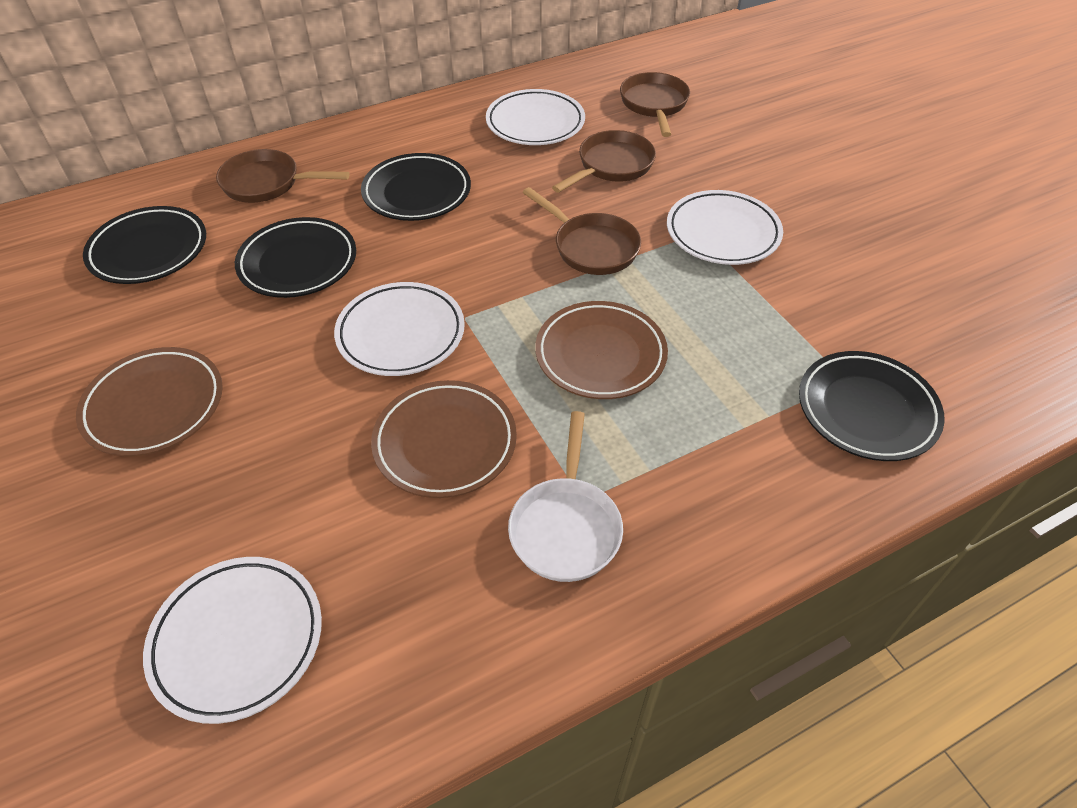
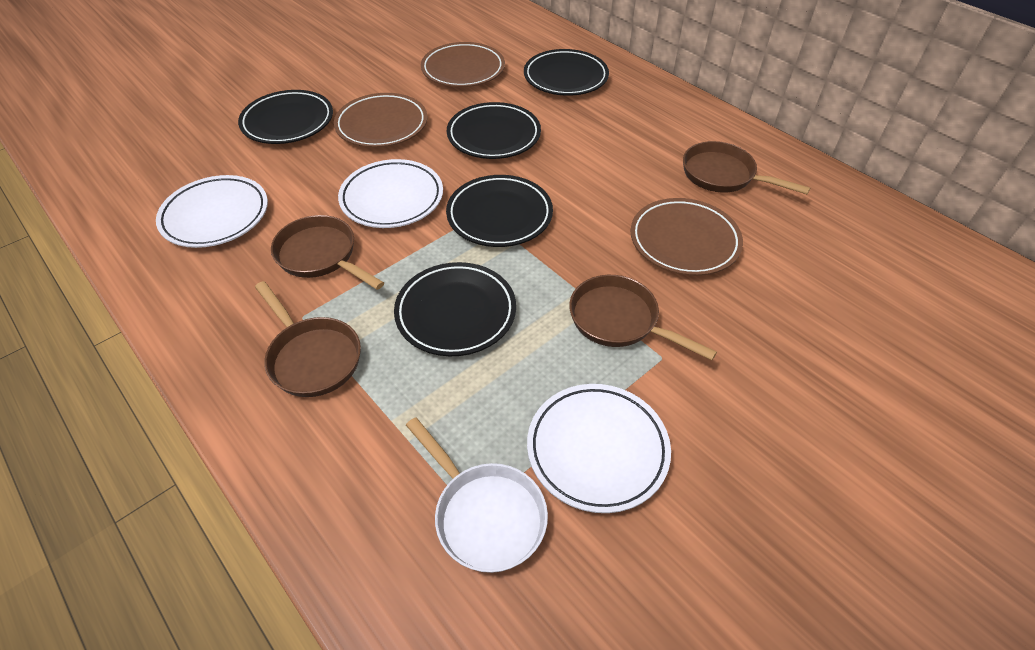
black plate: 4 -> 5
white plate: 4 -> 3

